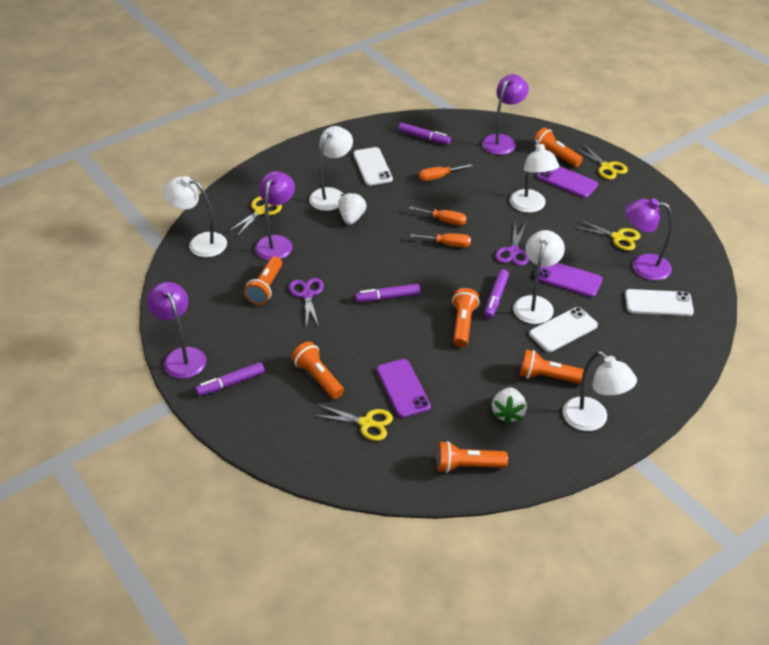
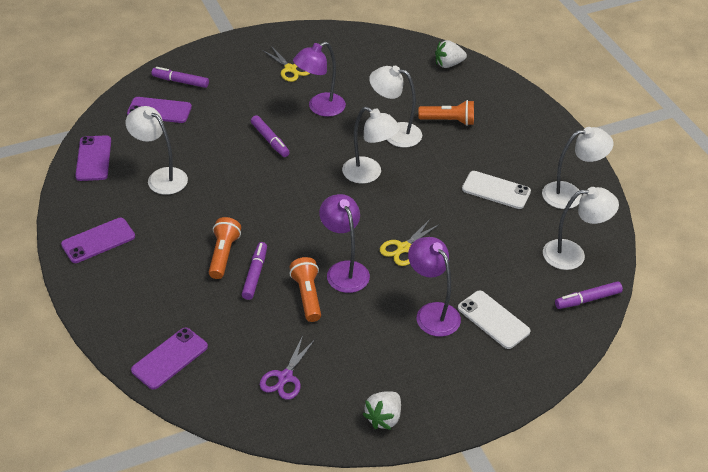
orange flashlight: 6 -> 3
orange screwdriver: 3 -> 0
purple lamp: 4 -> 3
purple phone: 3 -> 4
purple scissors: 2 -> 1
white phone: 3 -> 2
yellow scissors: 4 -> 2

